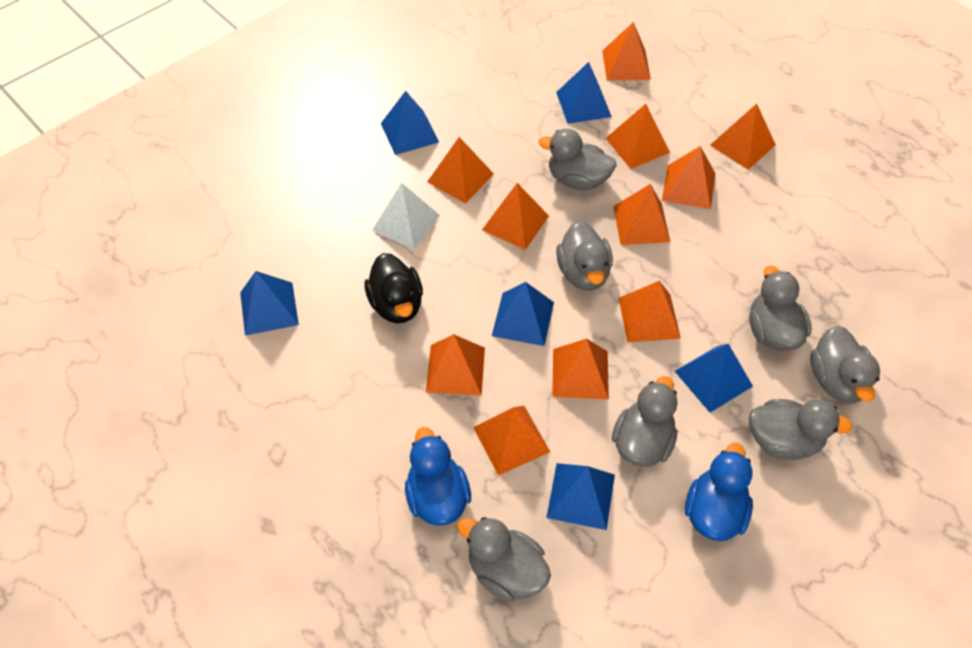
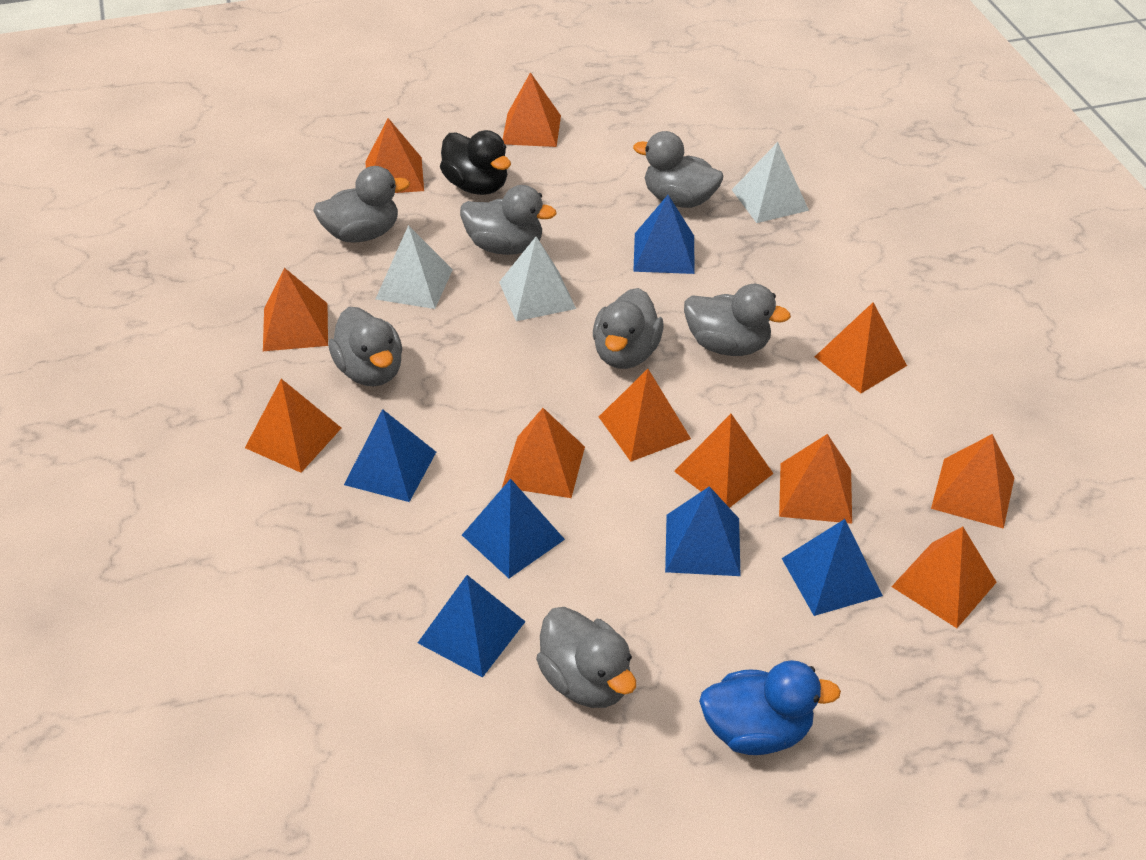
blue duck: 2 -> 1
white pyramid: 1 -> 3

